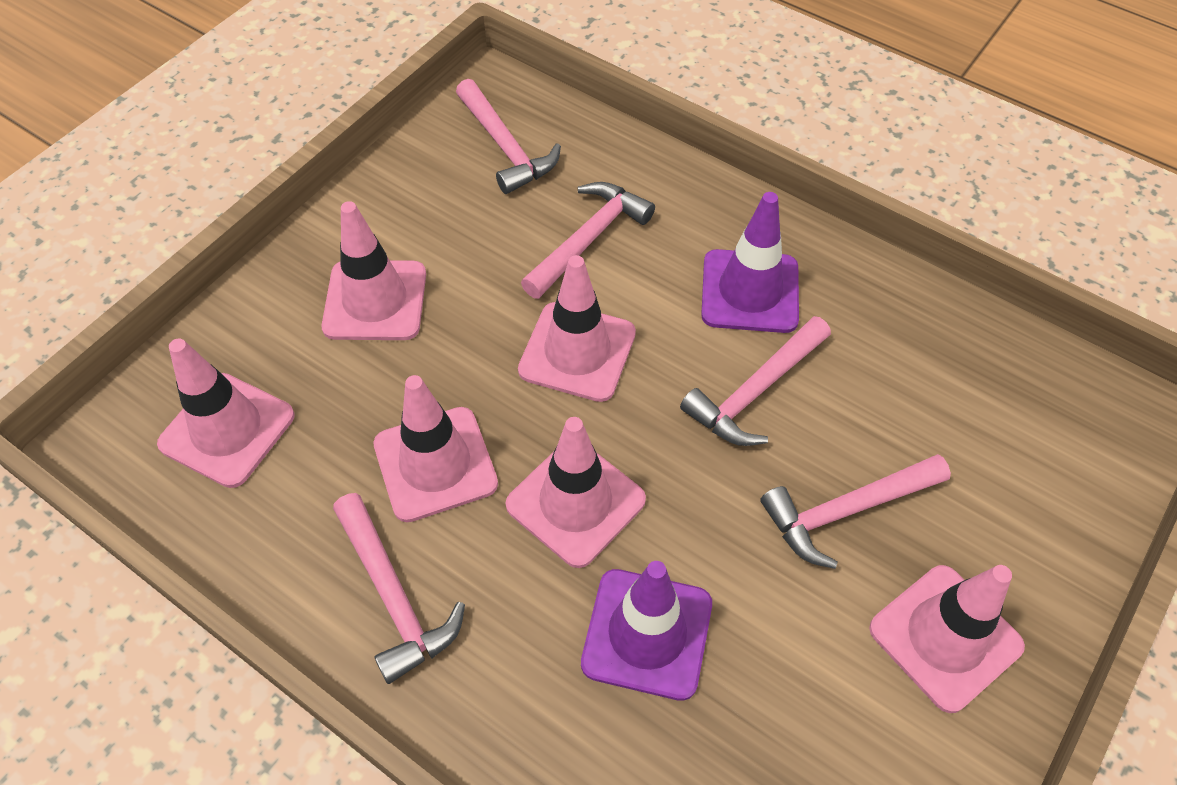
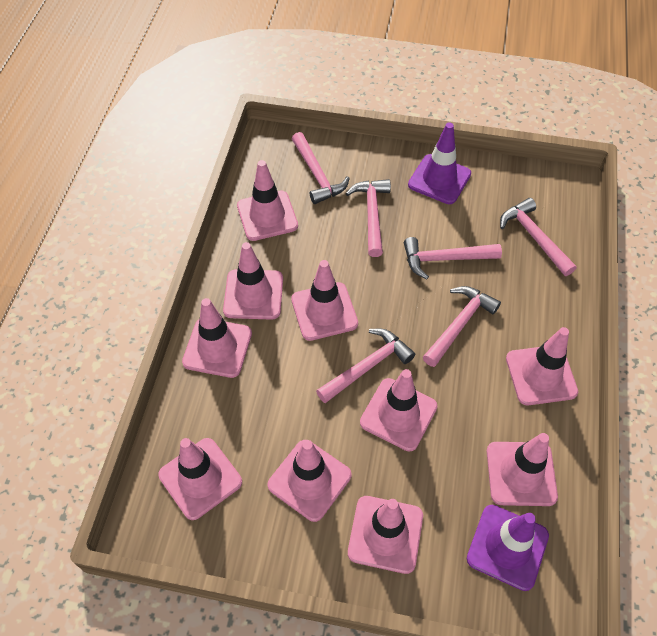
pink hammer: 5 -> 6
pink traffic cone: 6 -> 10

